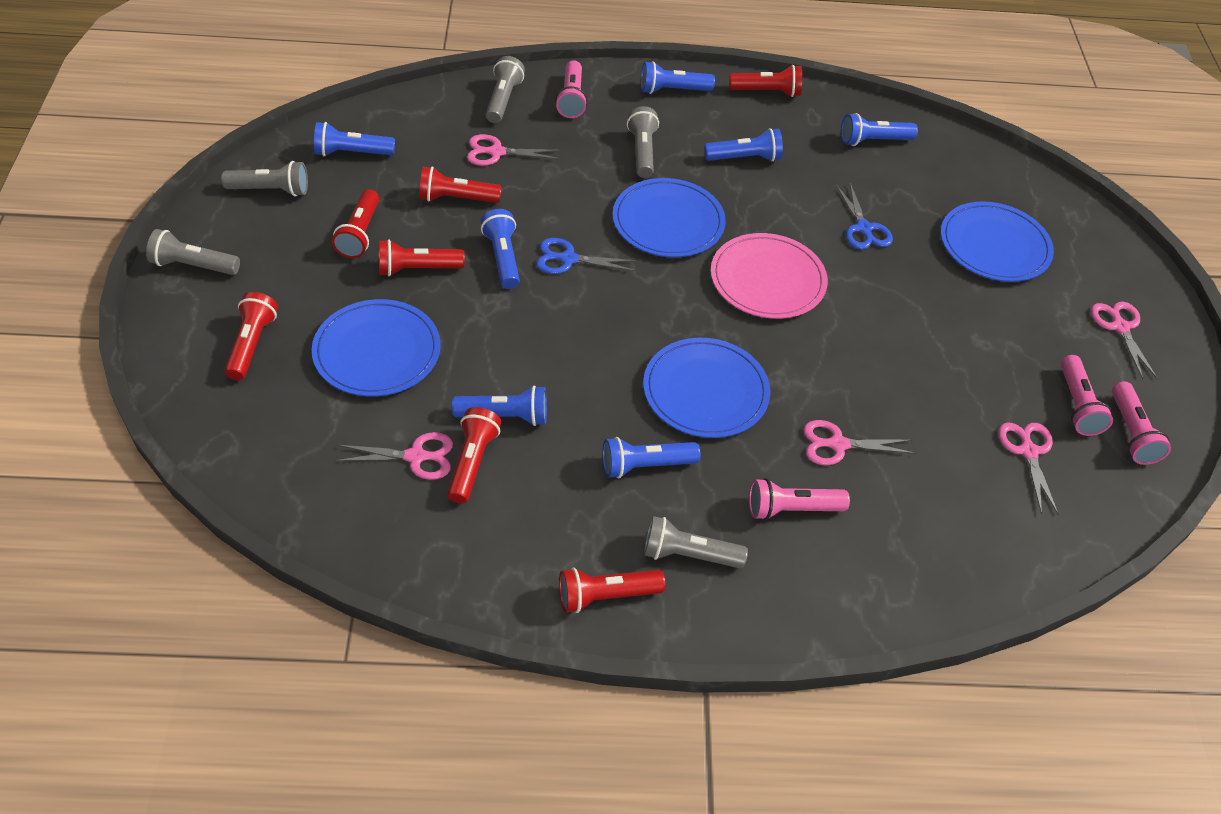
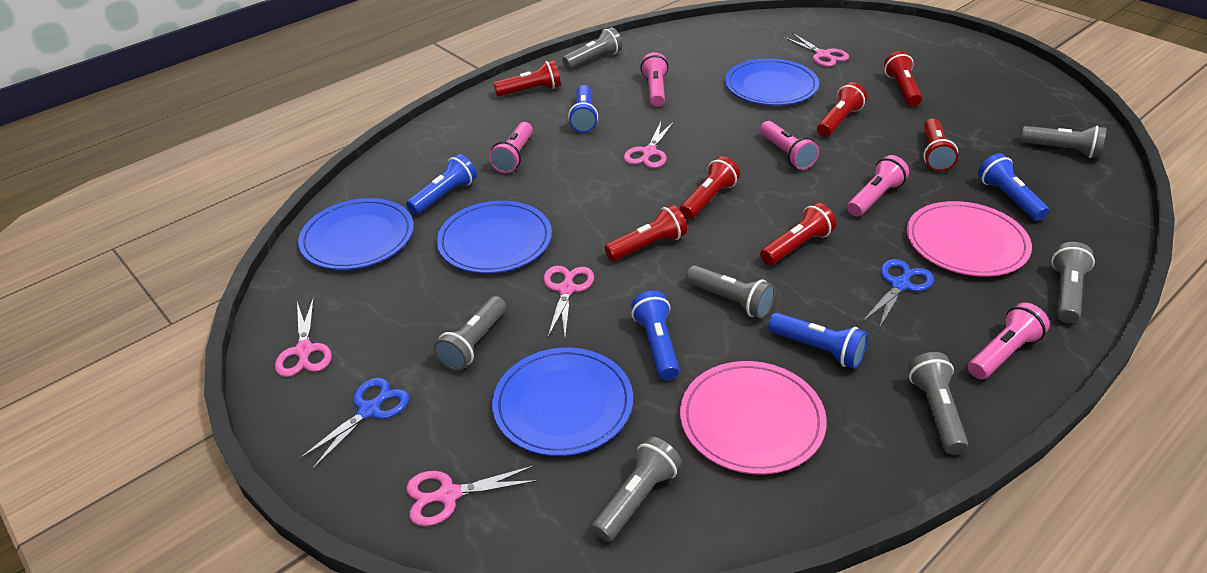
blue flashlight: 7 -> 5
grey flashlight: 5 -> 7
pink flashlight: 4 -> 5
pink plate: 1 -> 2

